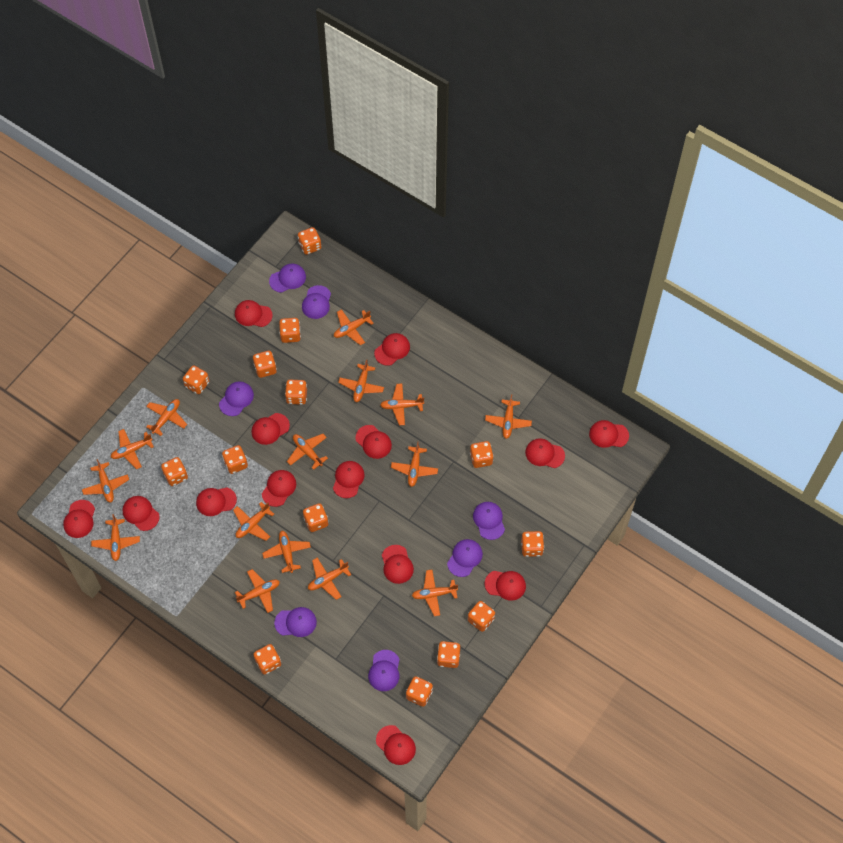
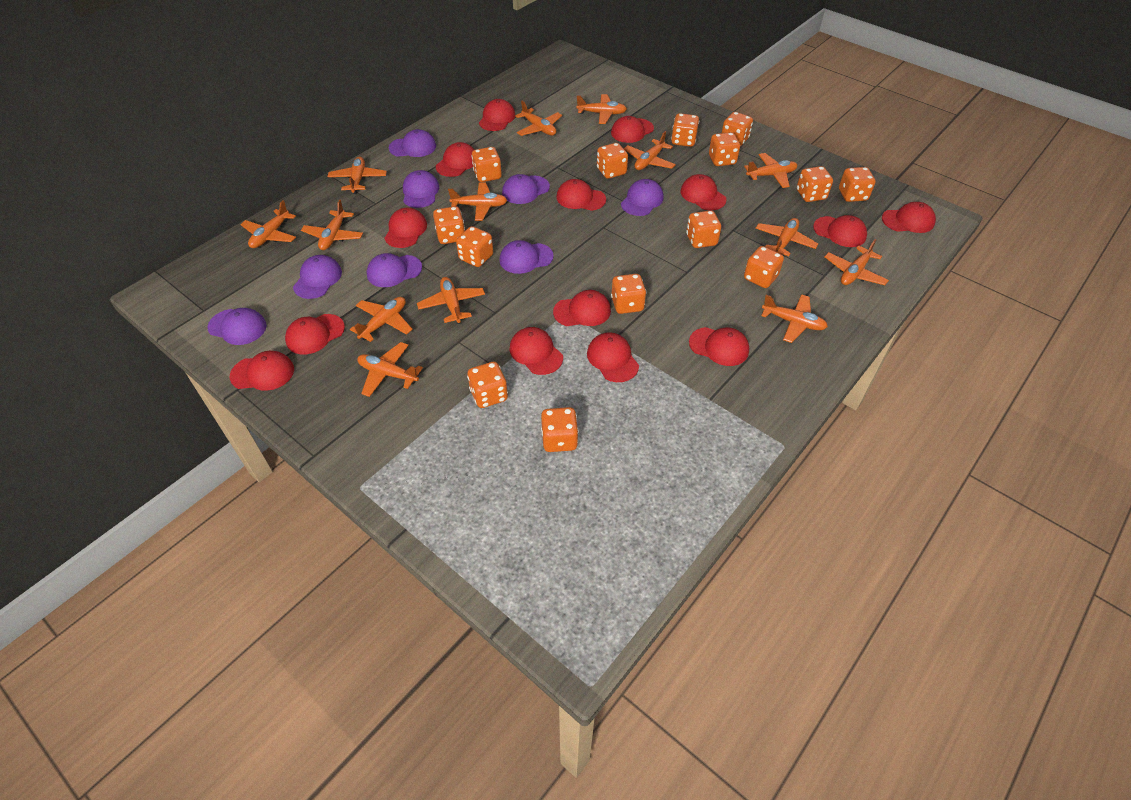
orange plane: 15 -> 14
purple cap: 7 -> 8

